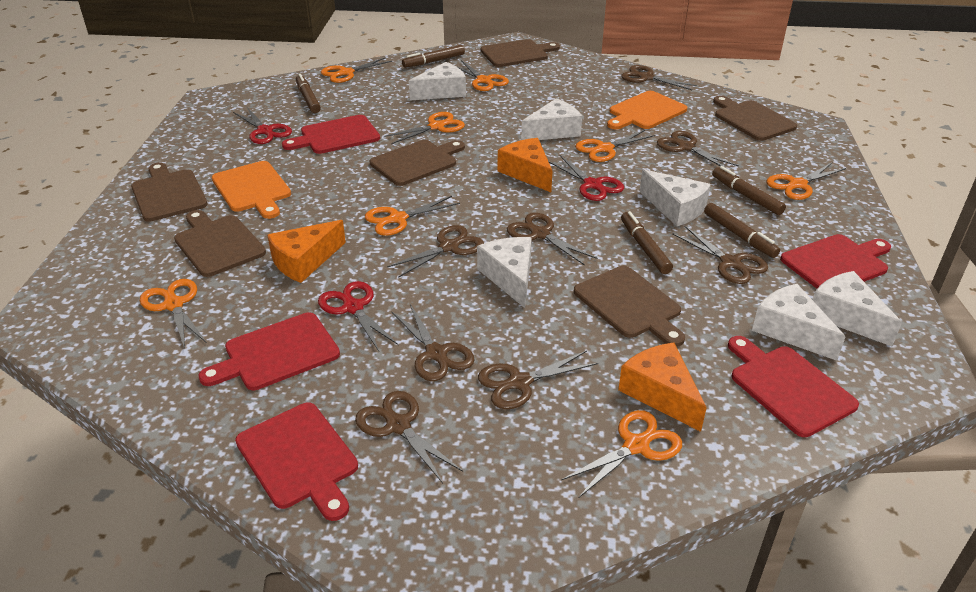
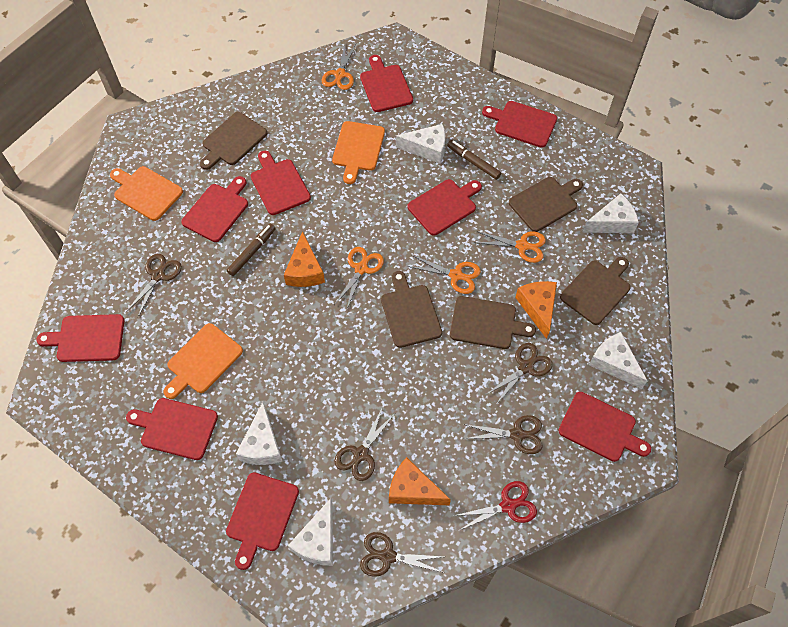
brown cutting board: 6 -> 5
brown marker: 5 -> 2
brown scissors: 8 -> 5
orange cutting board: 2 -> 3
orange scissors: 8 -> 4
red cutting board: 5 -> 9
red scissors: 3 -> 1
white cheese: 6 -> 5

